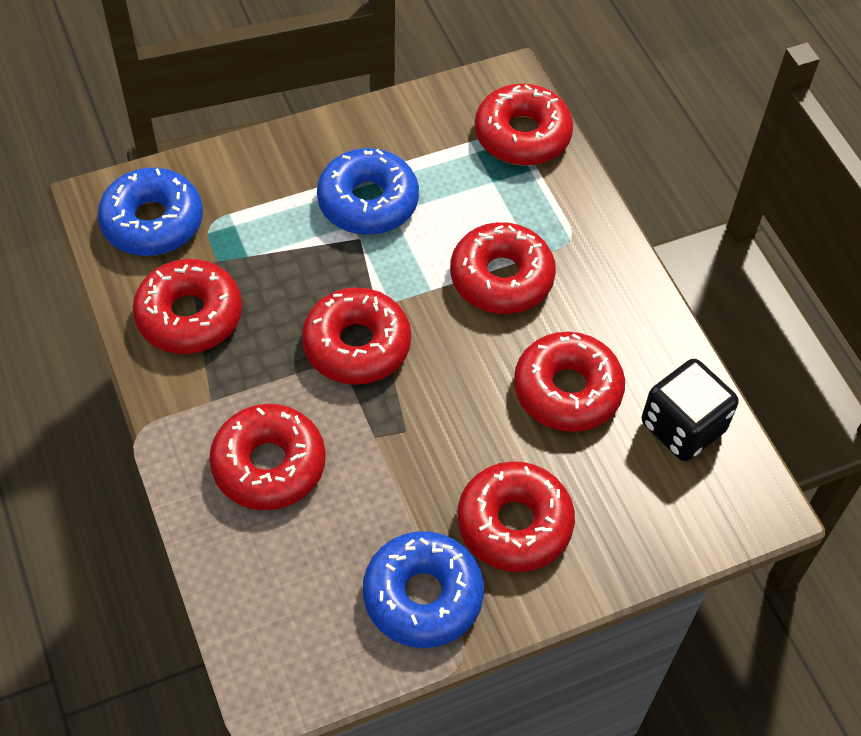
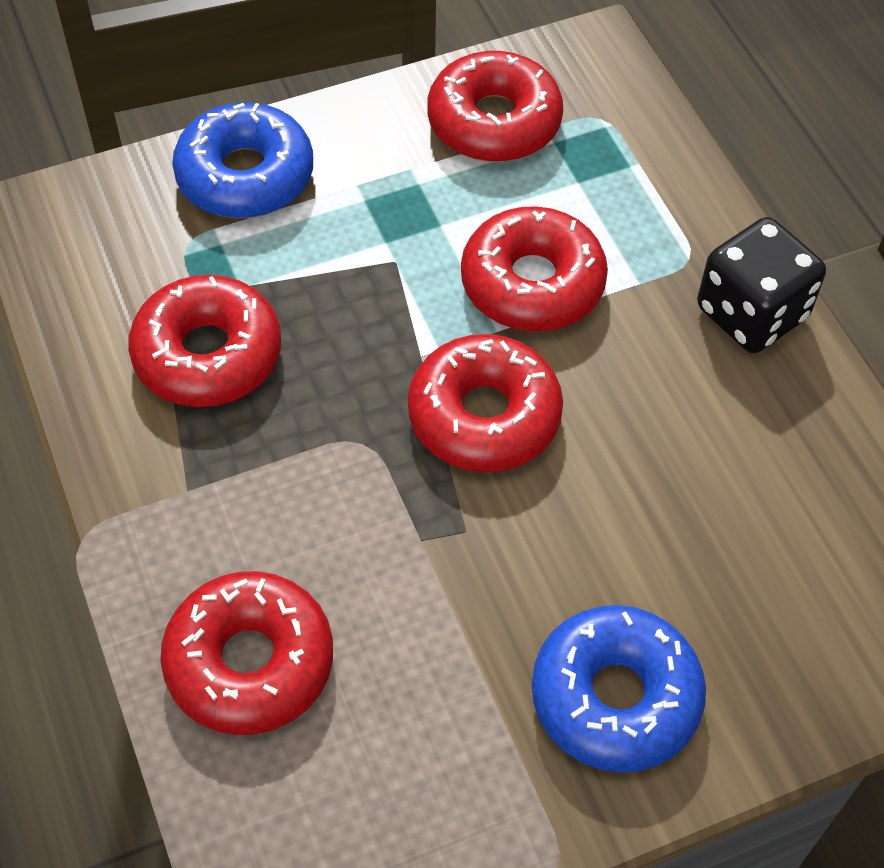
blue donut: 3 -> 2
red donut: 7 -> 5

